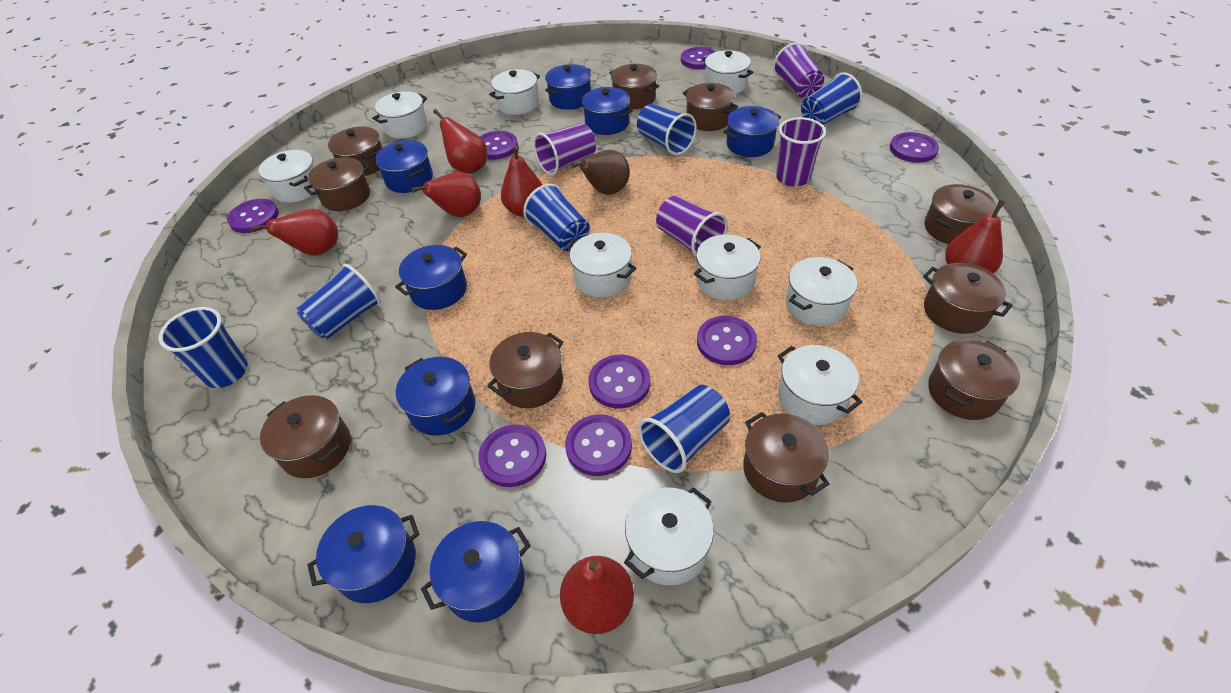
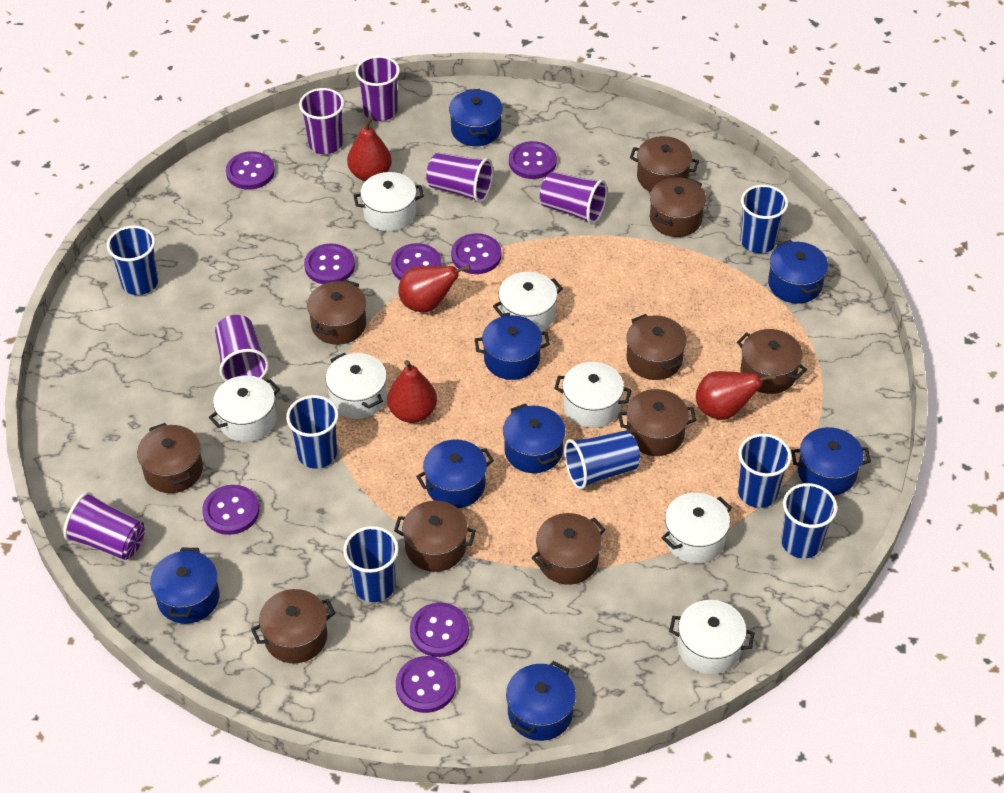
blue cup: 6 -> 7
brown pear: 1 -> 0
purple cup: 4 -> 6
red pear: 6 -> 4
white pot: 9 -> 7

